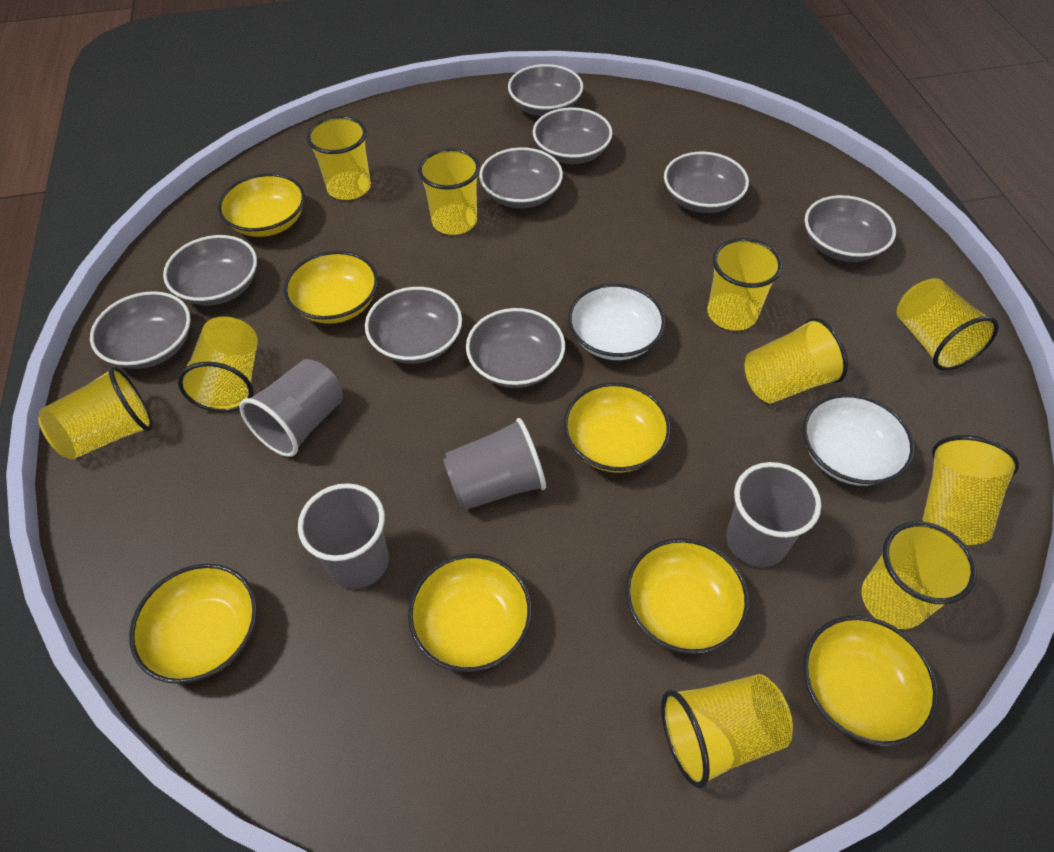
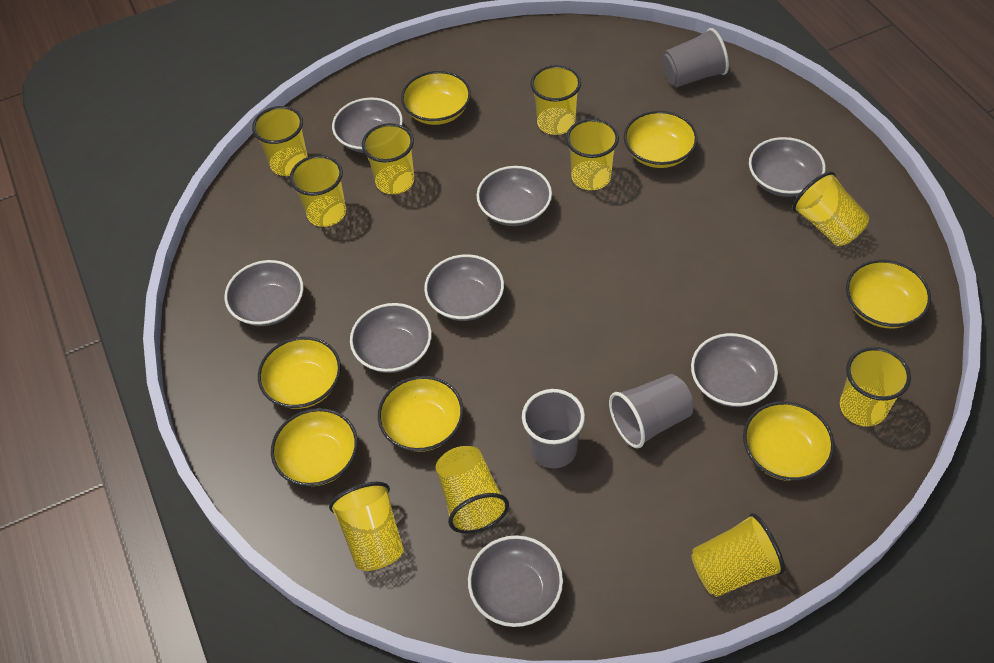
grey bowl: 9 -> 8
grey cup: 4 -> 3
white bowl: 2 -> 0

